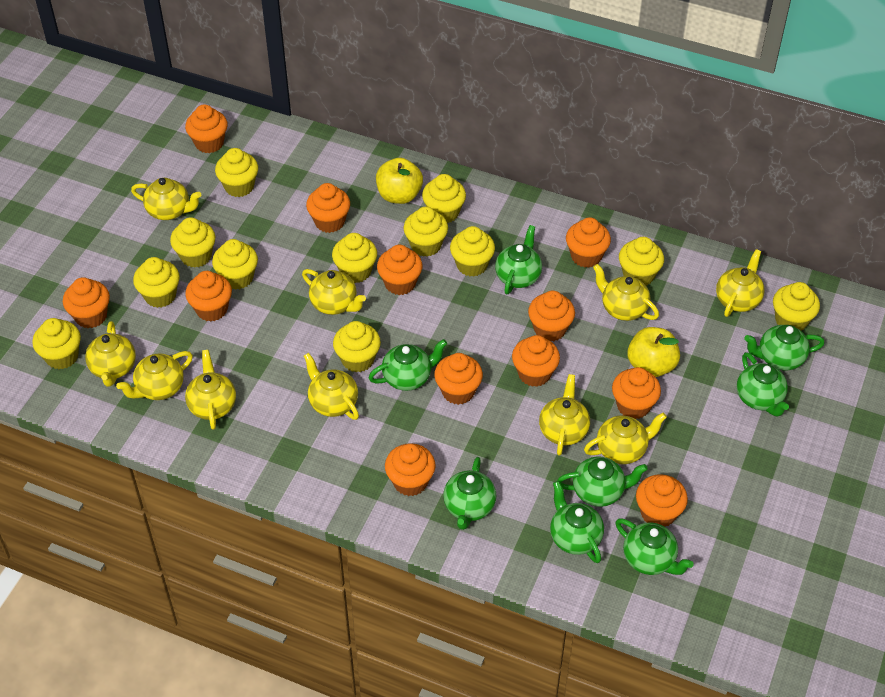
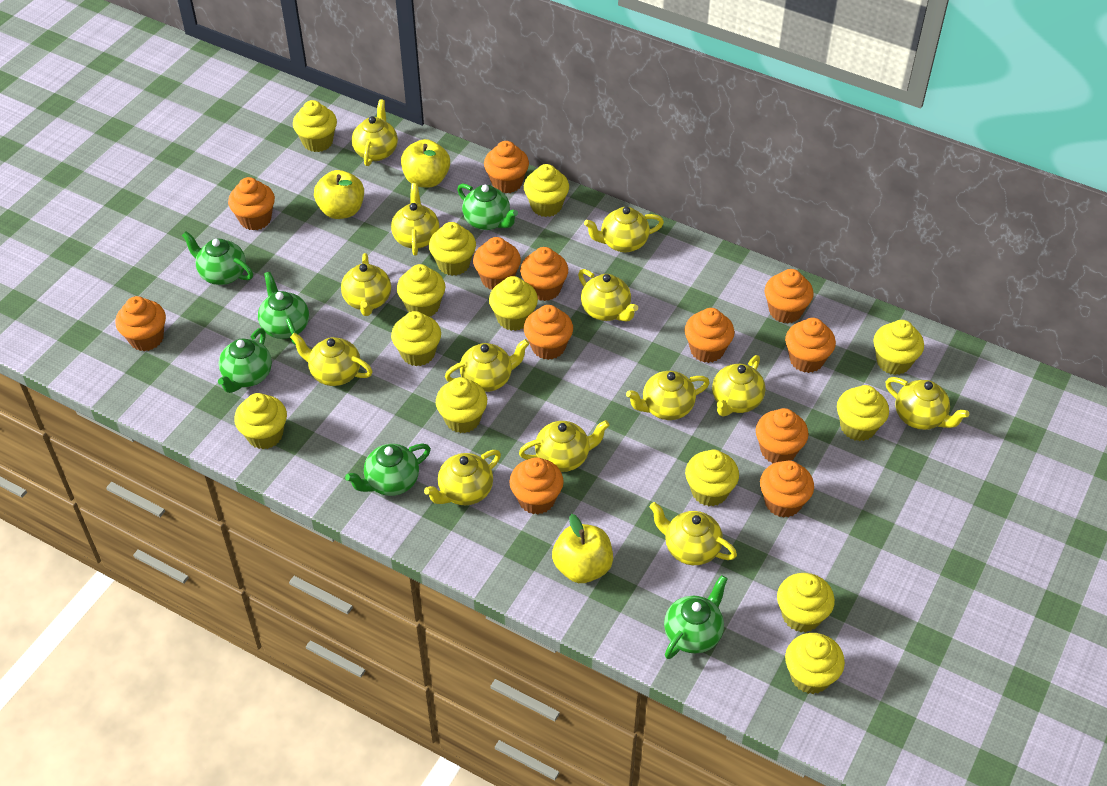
green teapot: 8 -> 6
yellow apple: 2 -> 3
yellow cupcake: 12 -> 13
yellow teapot: 10 -> 13

